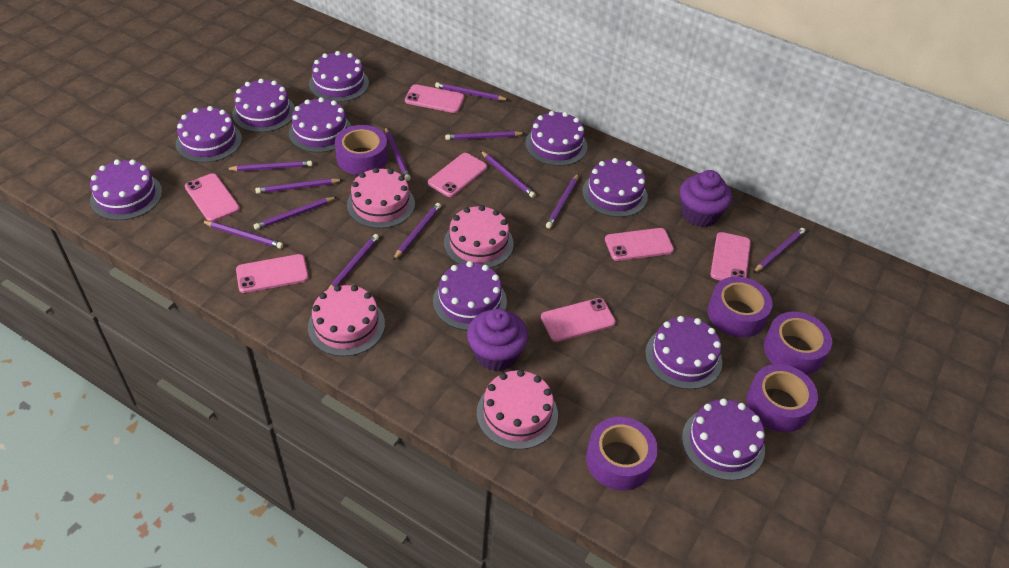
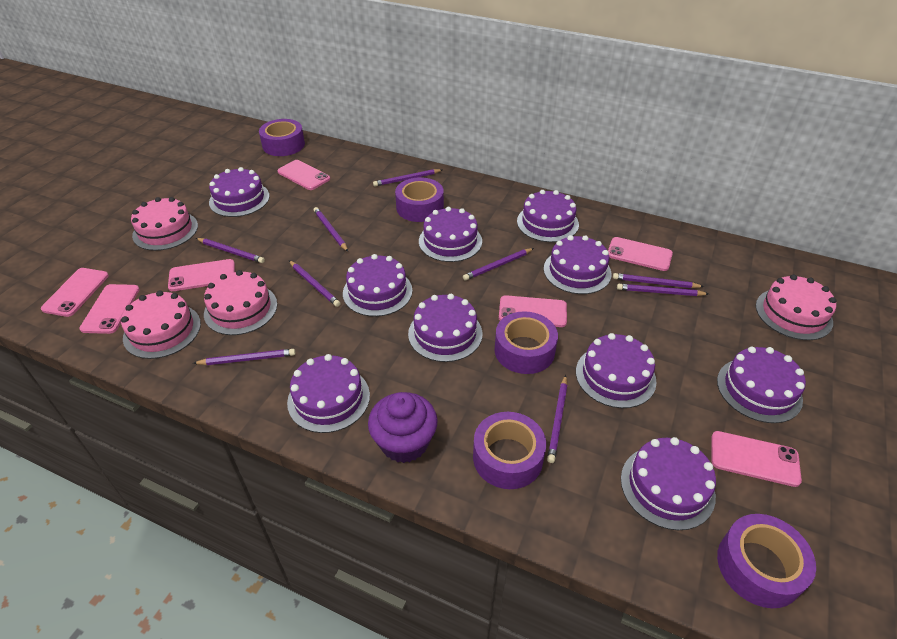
purple cupcake: 2 -> 1
purple pencil: 12 -> 9

